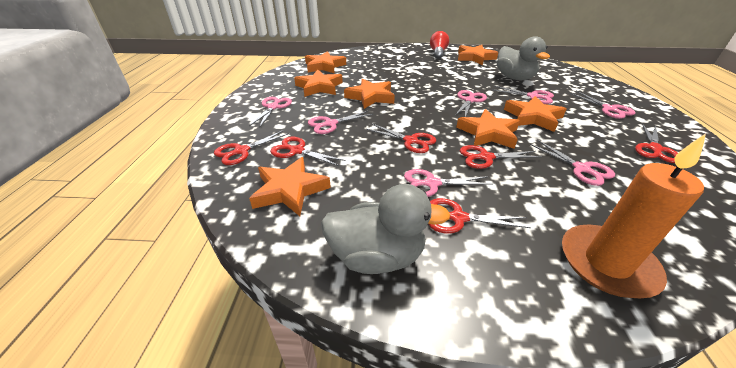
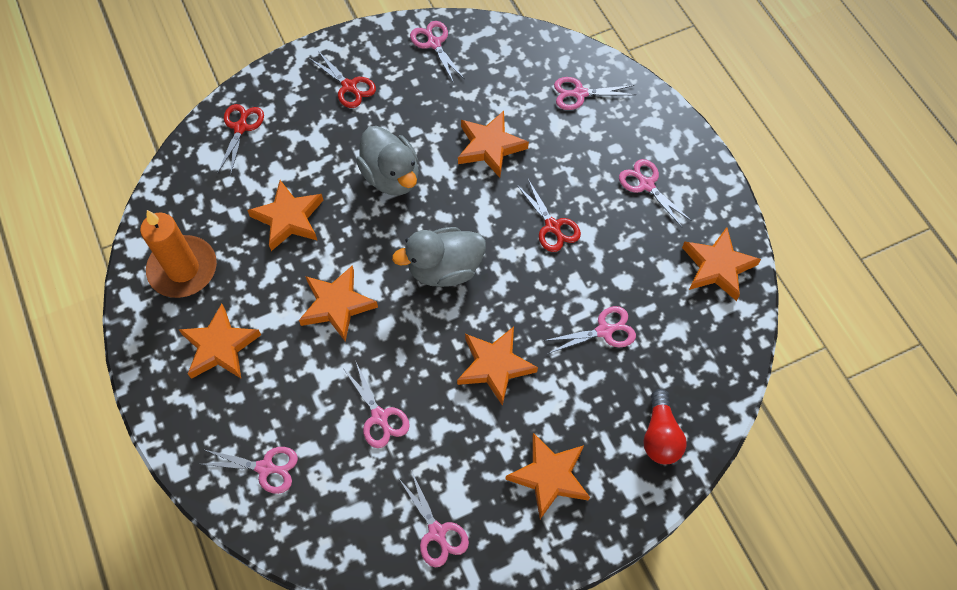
red scissors: 6 -> 3

